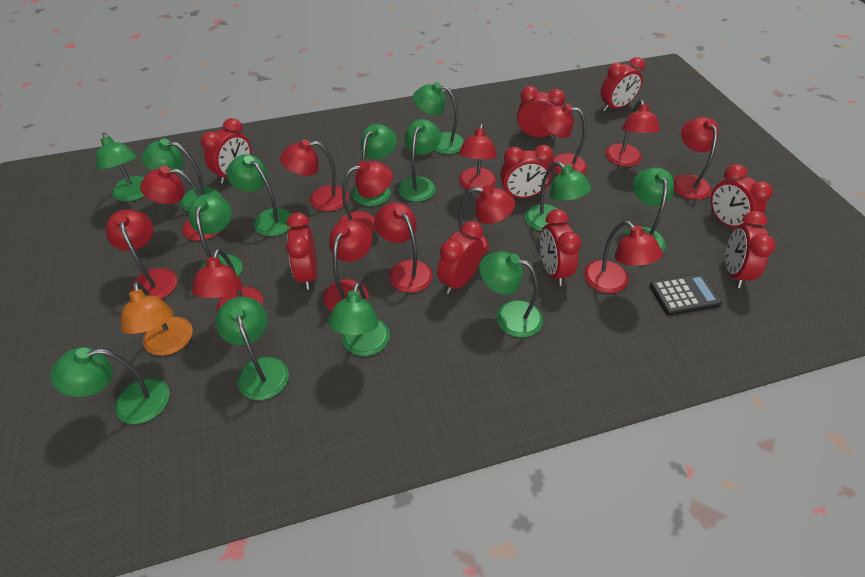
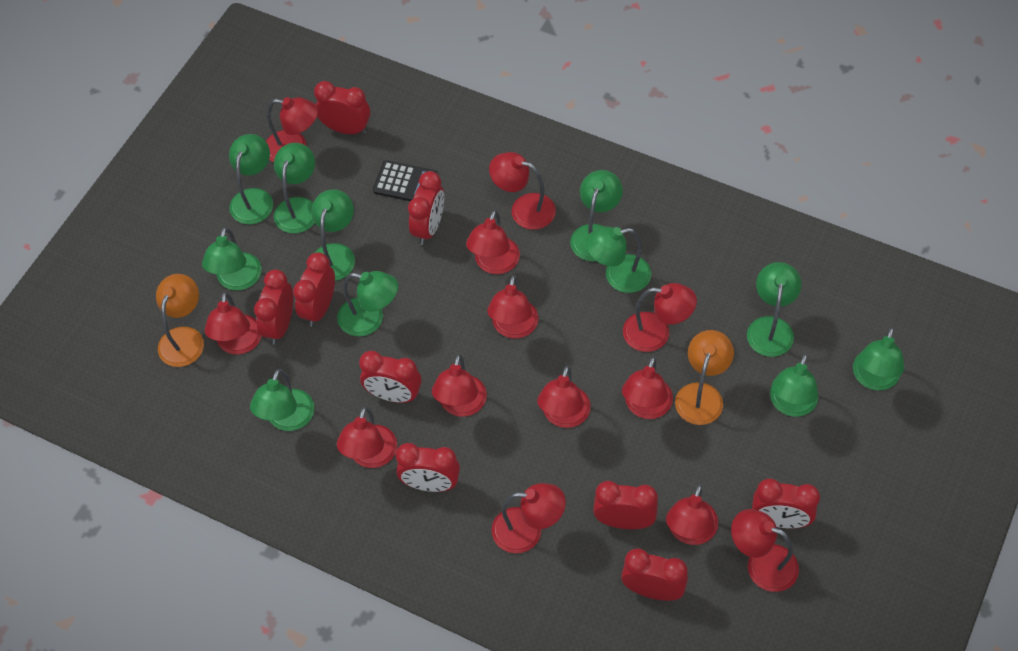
green lamp: 13 -> 11
orange lamp: 1 -> 2

